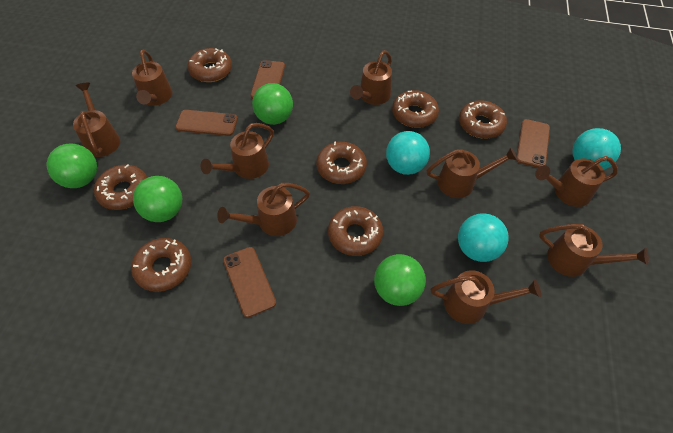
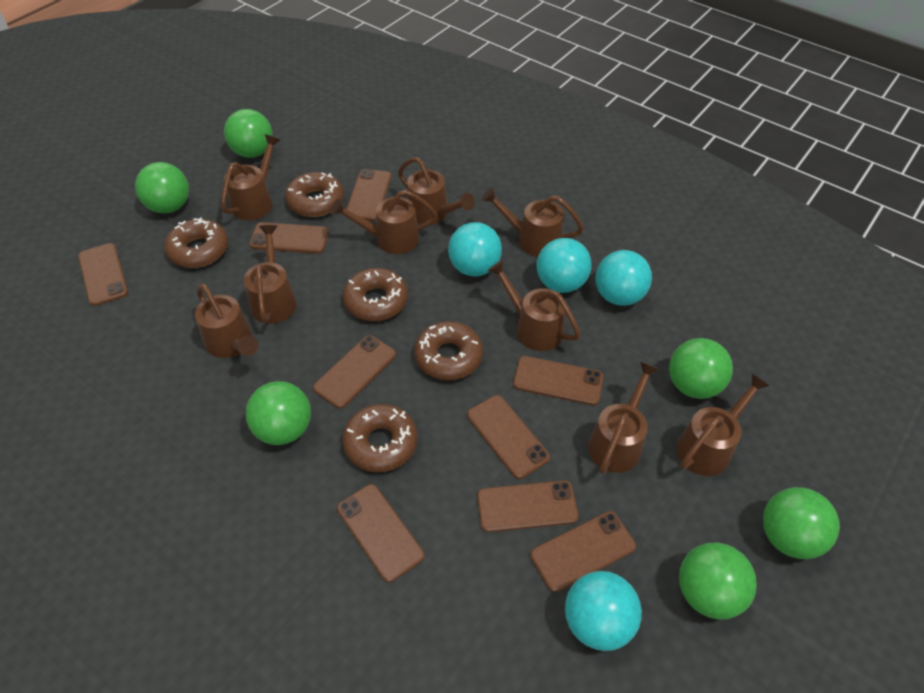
brown donut: 7 -> 5
brown phone: 4 -> 9
green ball: 4 -> 6
turquoise ball: 3 -> 4

